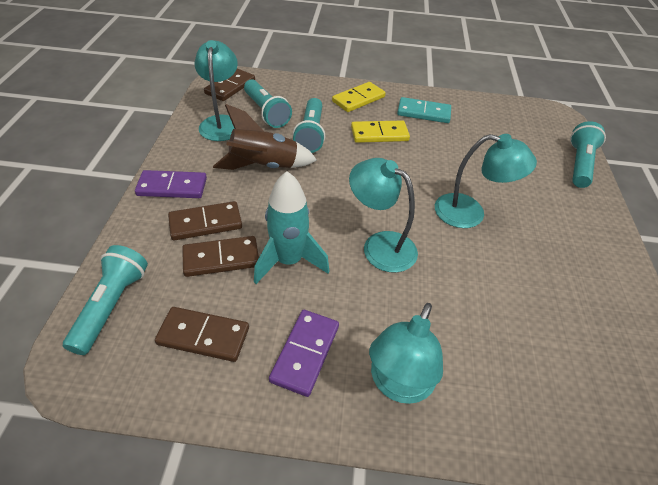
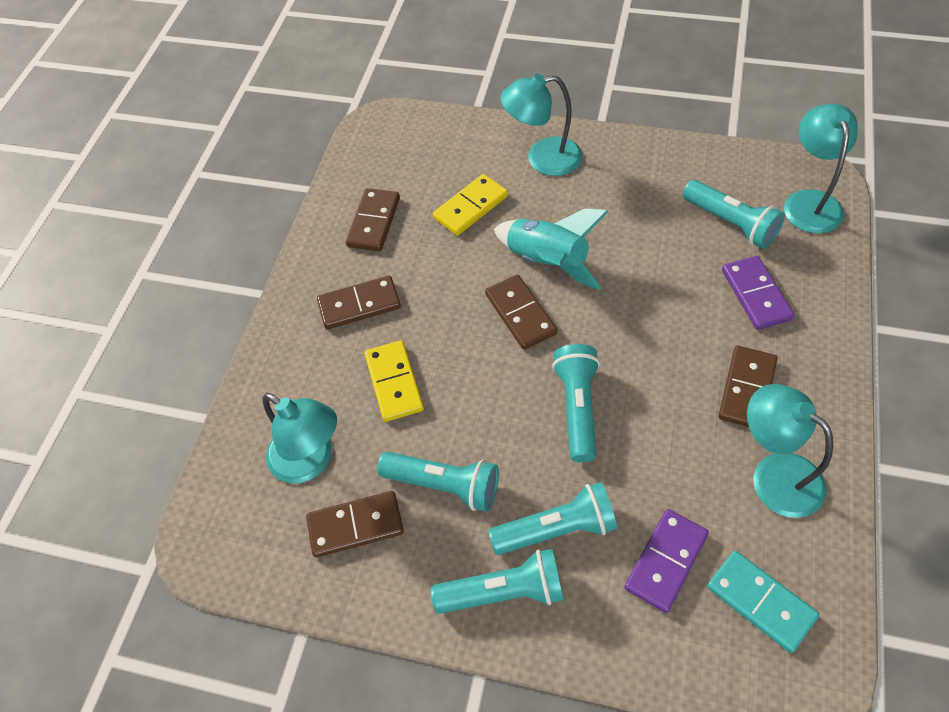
brown domino: 4 -> 5
brown rocket: 1 -> 0
turquoise flashlight: 4 -> 5

